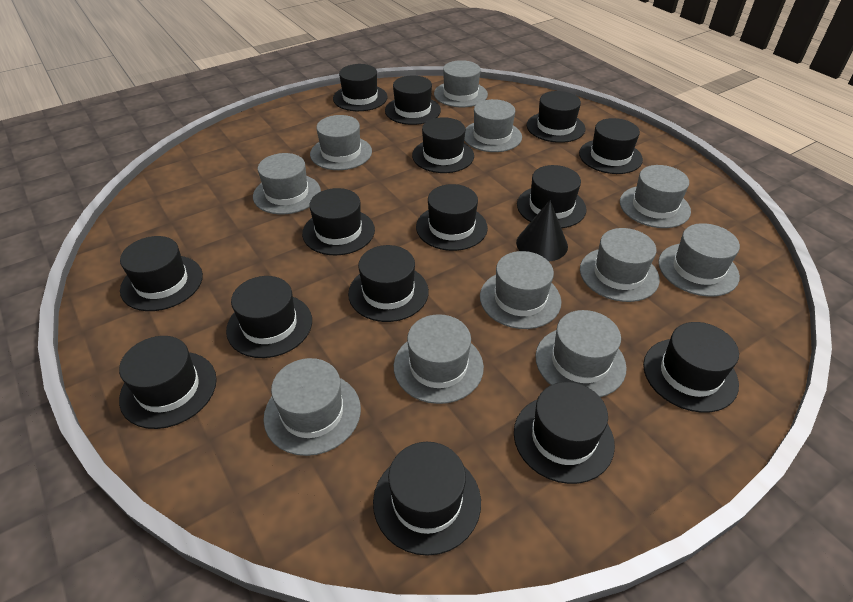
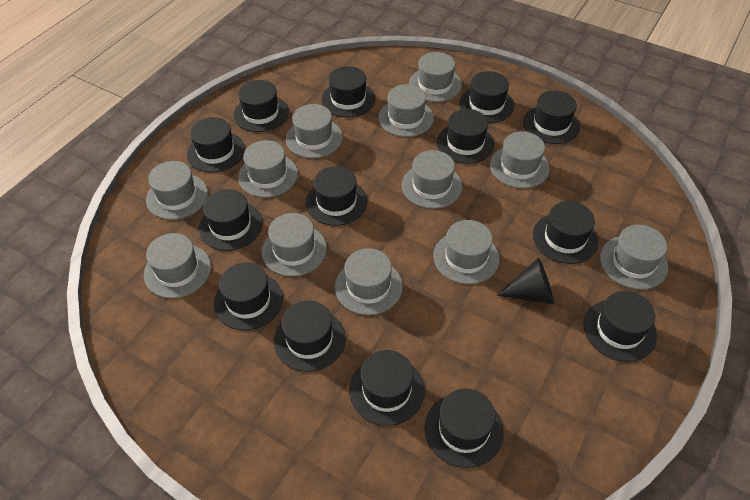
black hat: 15 -> 14
grey hat: 11 -> 12

